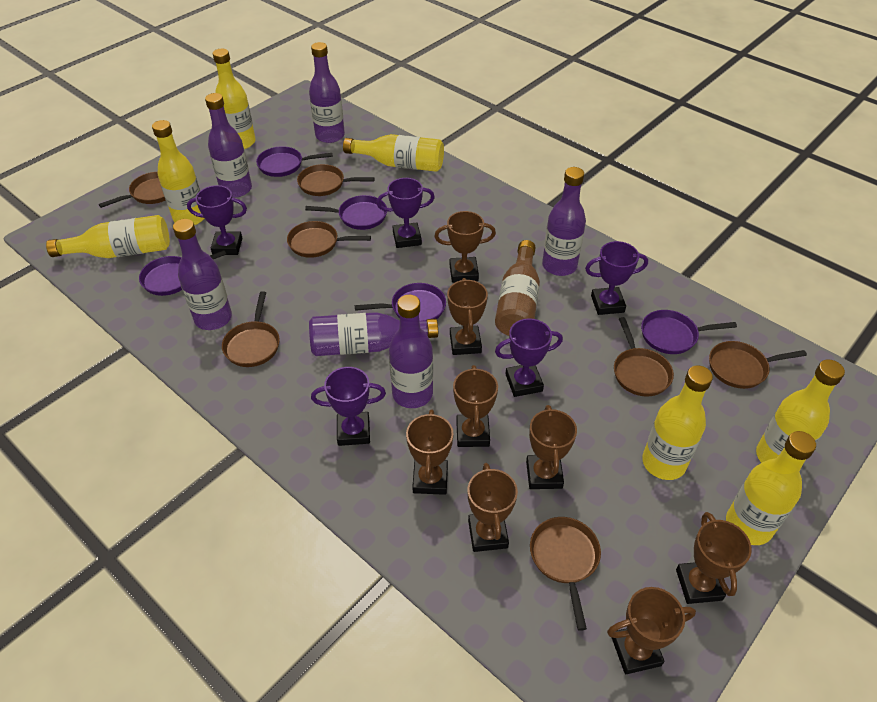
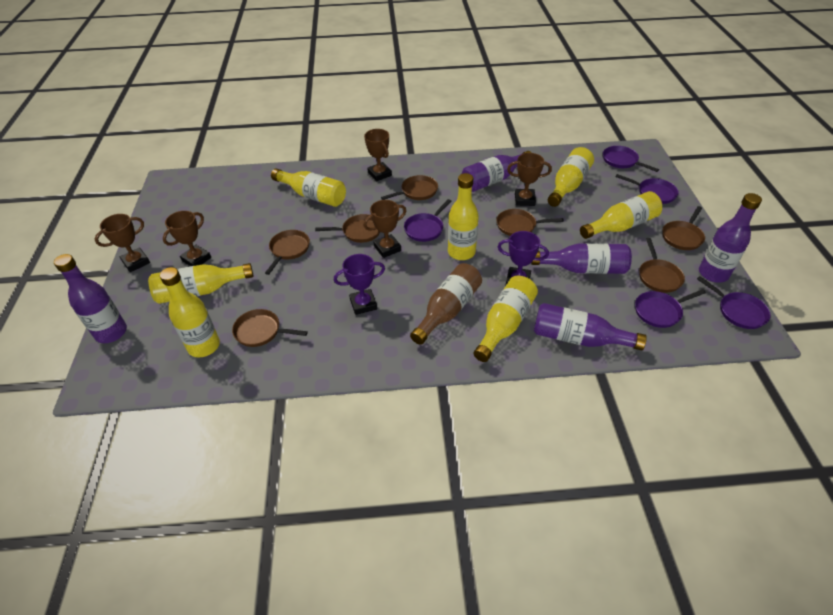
brown trophy: 8 -> 5
purple bottle: 6 -> 5
purple trophy: 5 -> 2

